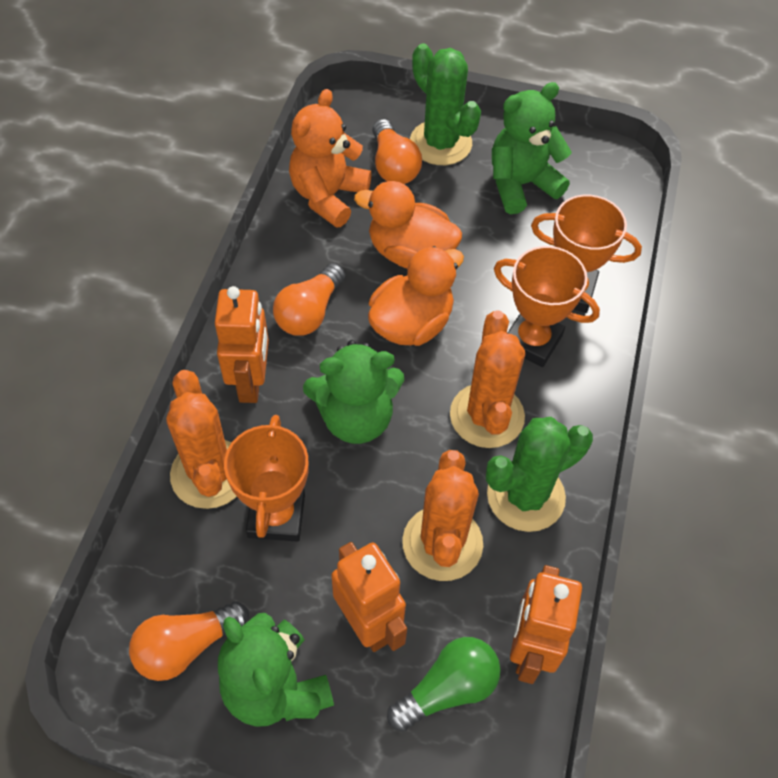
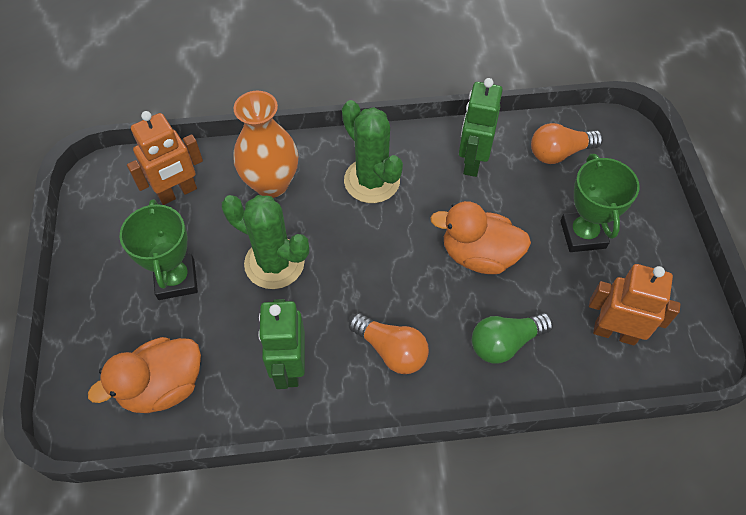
green robot: 0 -> 2
green teddy bear: 3 -> 0
green trophy: 0 -> 2
orange cactus: 3 -> 0
orange light bulb: 3 -> 2
orange robot: 3 -> 2
orange teddy bear: 1 -> 0
orange trophy: 3 -> 0
orange vase: 0 -> 1

